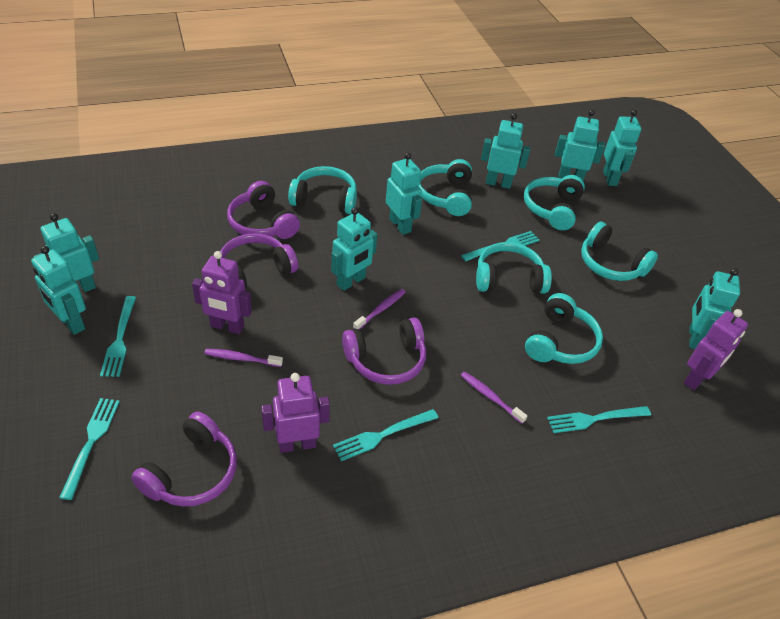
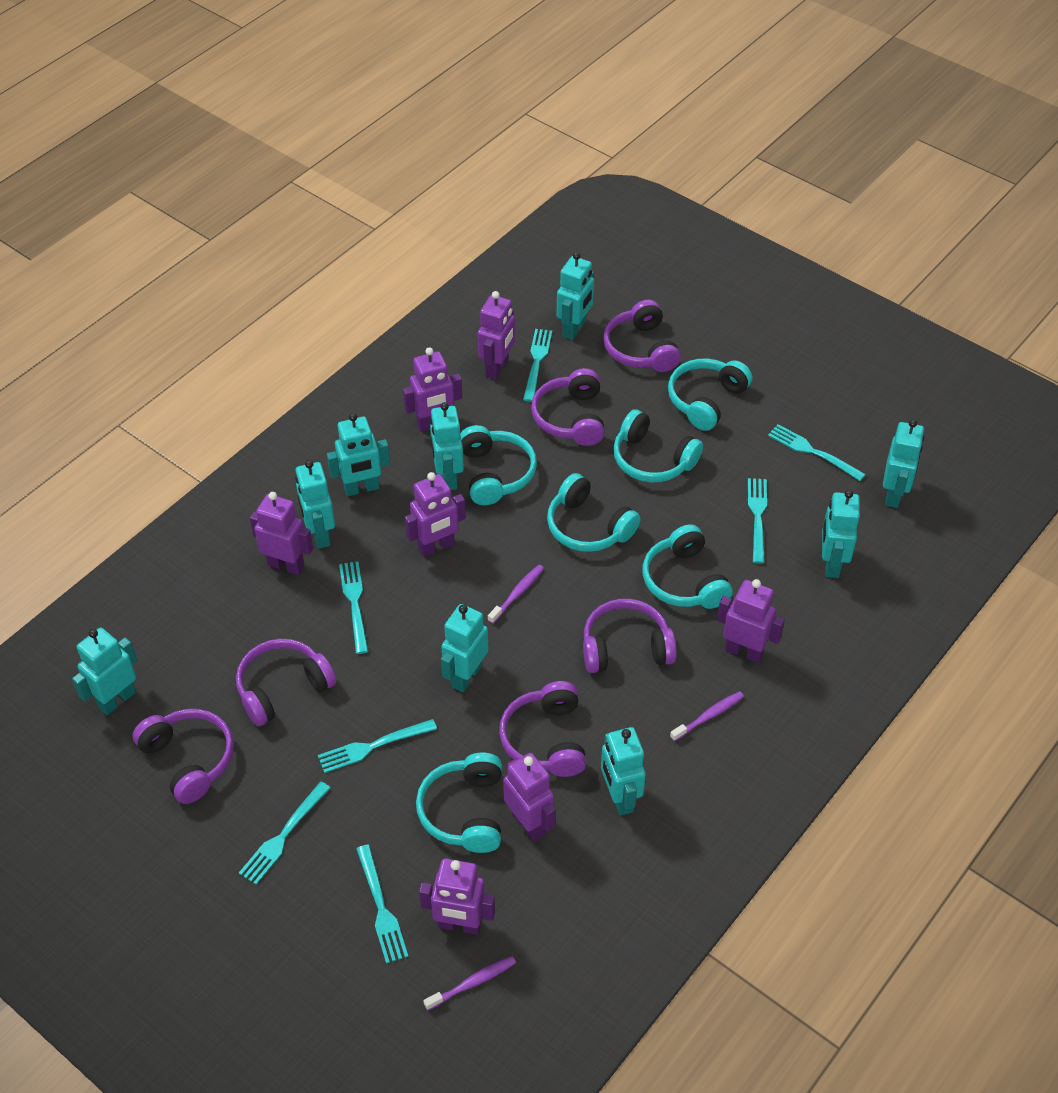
purple headphones: 4 -> 6
purple robot: 3 -> 7
turquoise fork: 5 -> 7
turquoise robot: 8 -> 9

